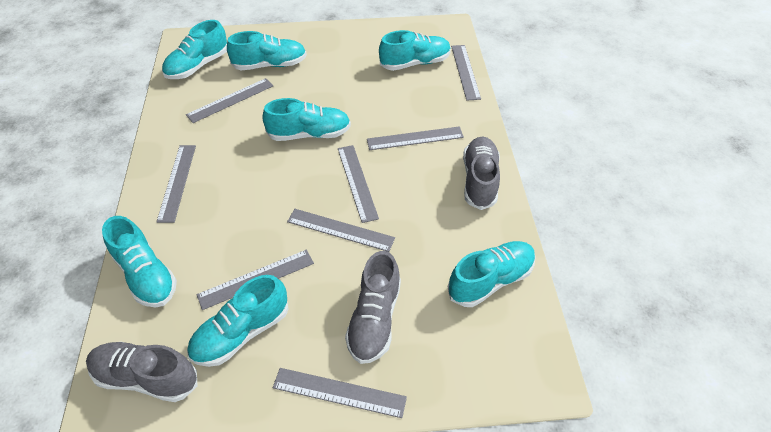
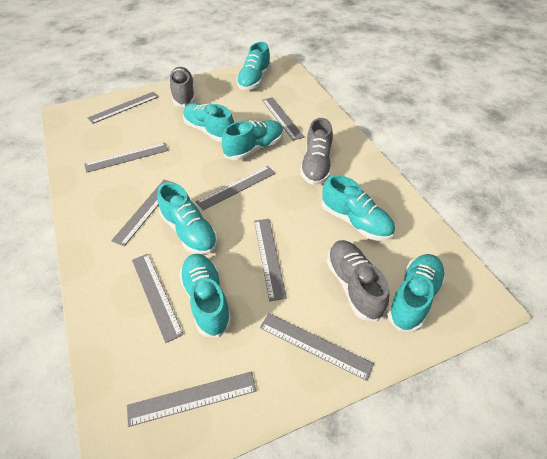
grey ruler: 8 -> 9

